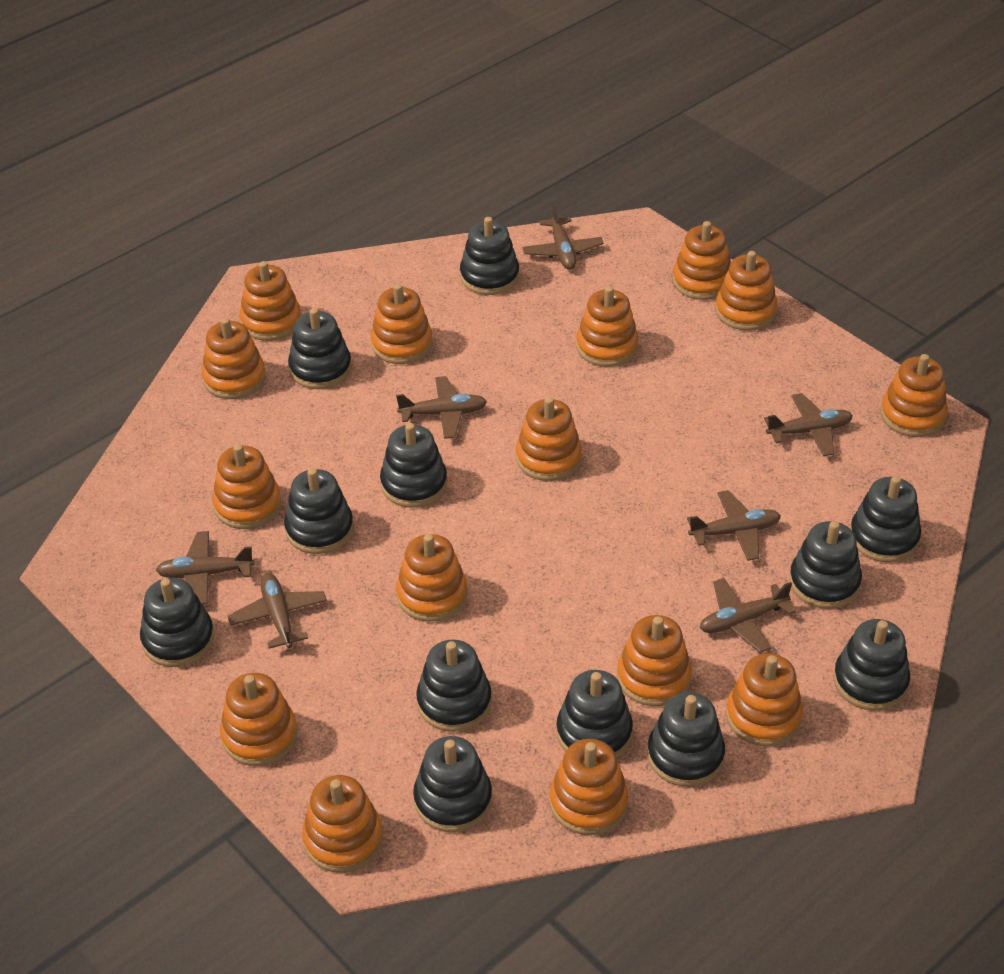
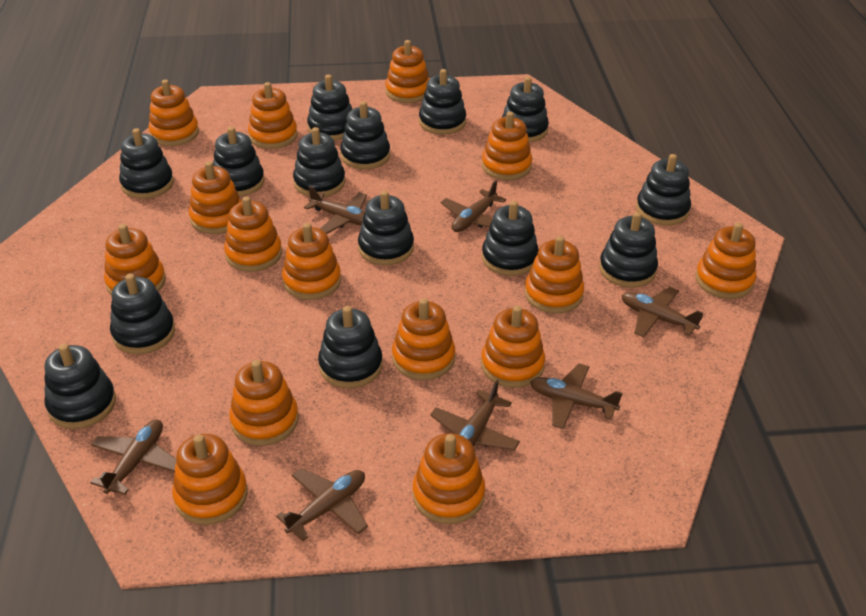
black stacking toy: 12 -> 14

